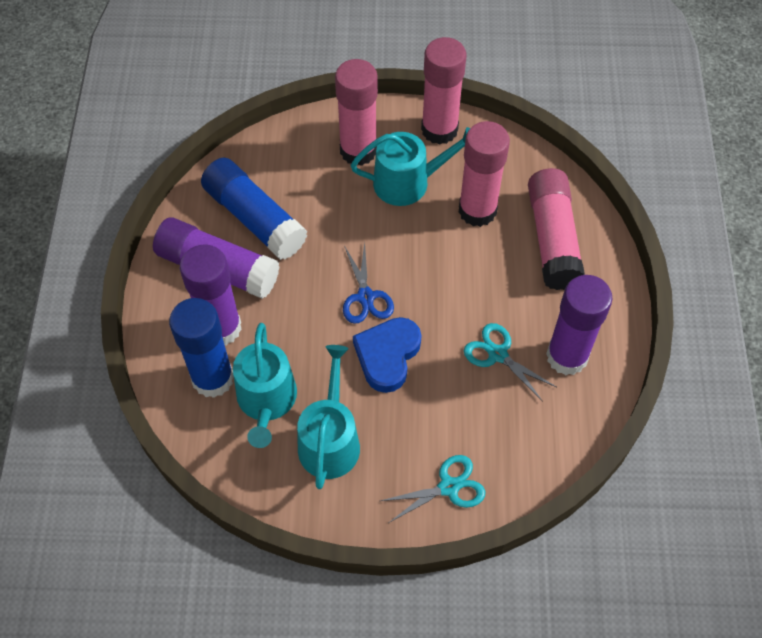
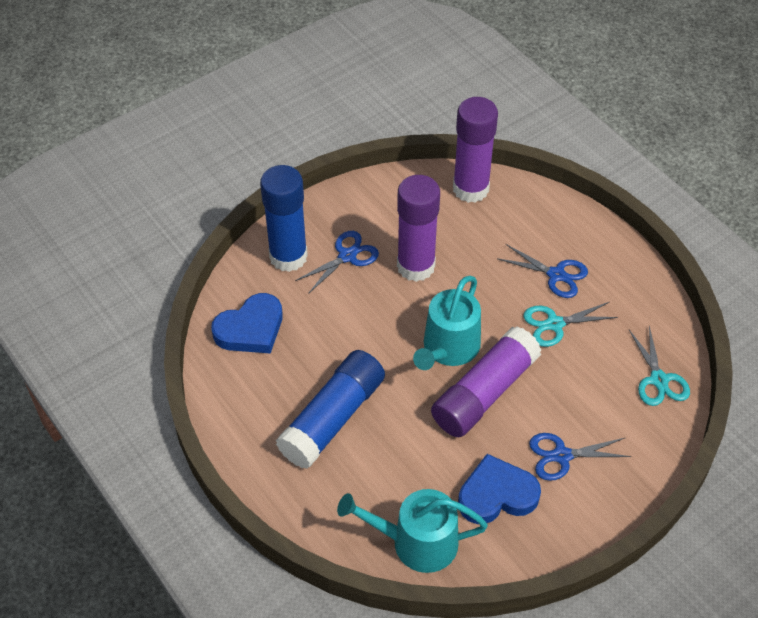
blue heart: 1 -> 2
blue scissors: 1 -> 3
pink glue stick: 4 -> 0
turquoise watering can: 3 -> 2

